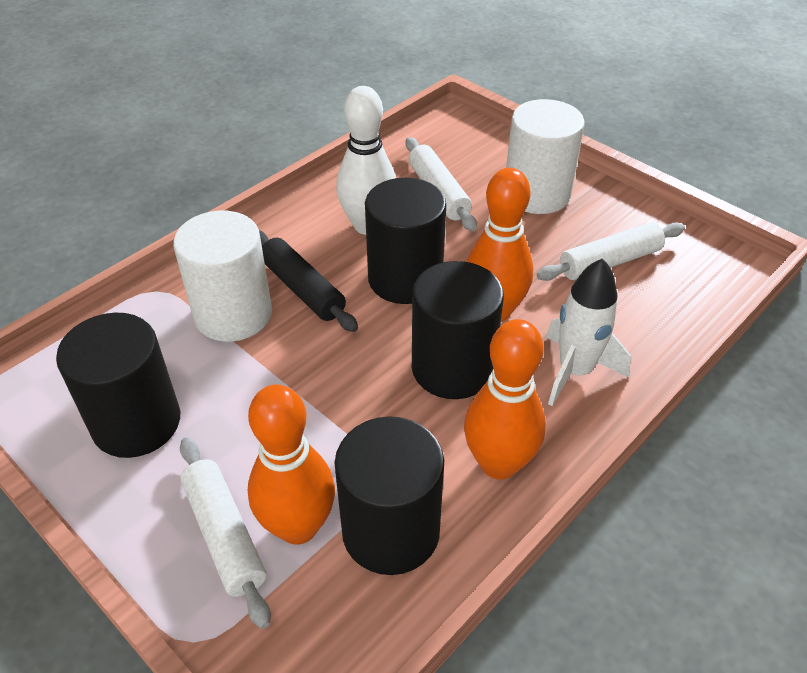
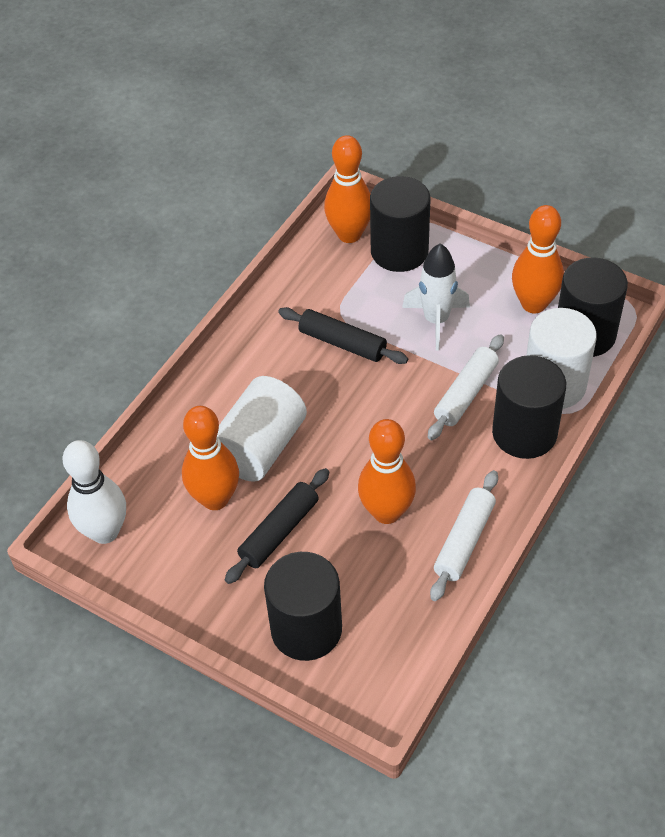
black rolling pin: 1 -> 2
orange bowling pin: 3 -> 4
white rolling pin: 3 -> 2

